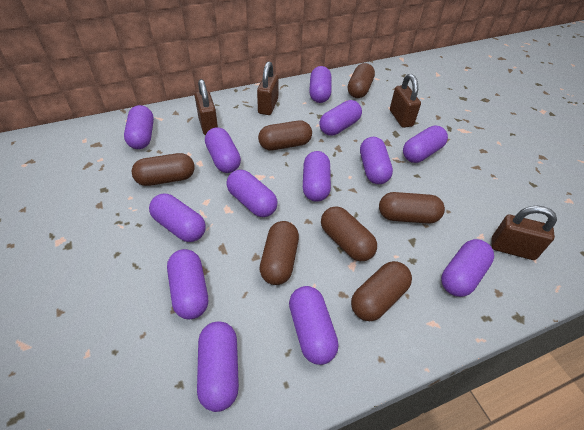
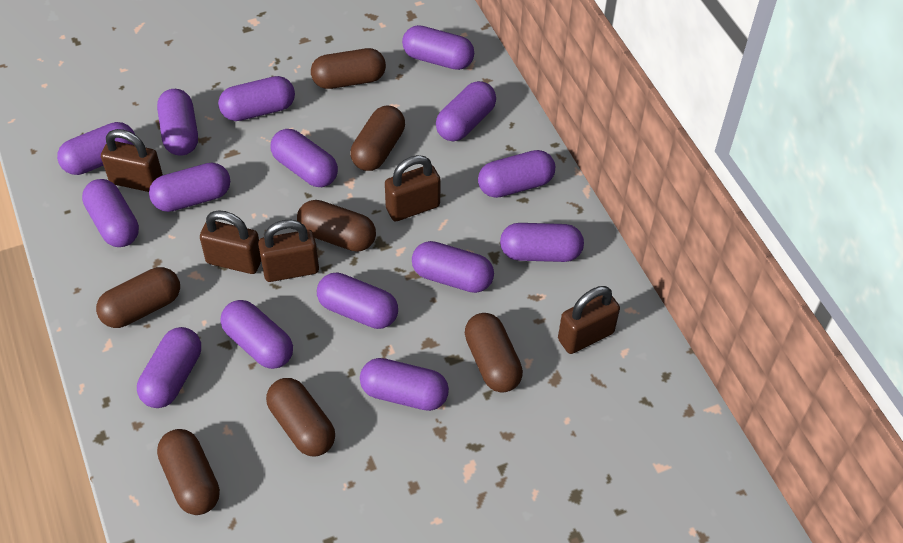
brown padlock: 4 -> 5
purple capsule: 13 -> 15

